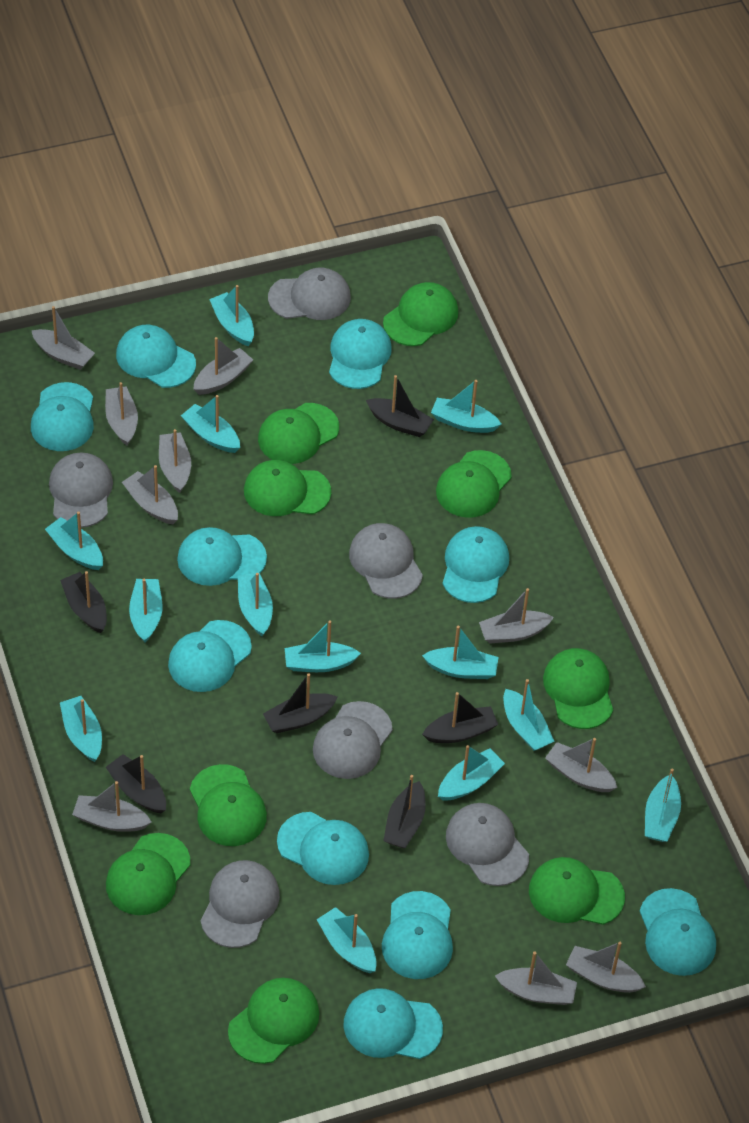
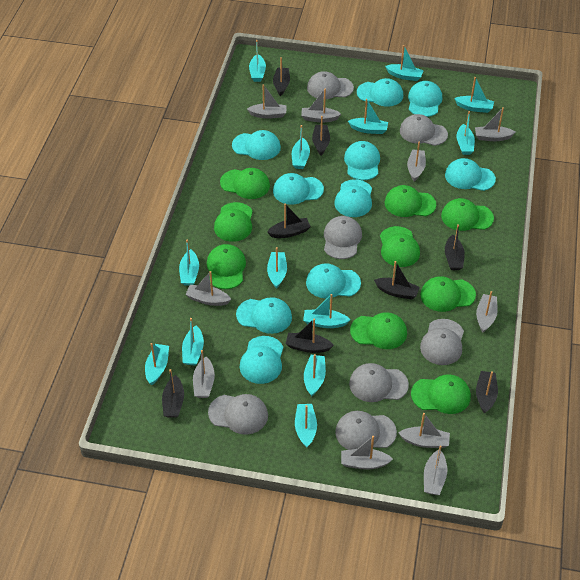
black boat: 6 -> 8
grey cap: 6 -> 7

